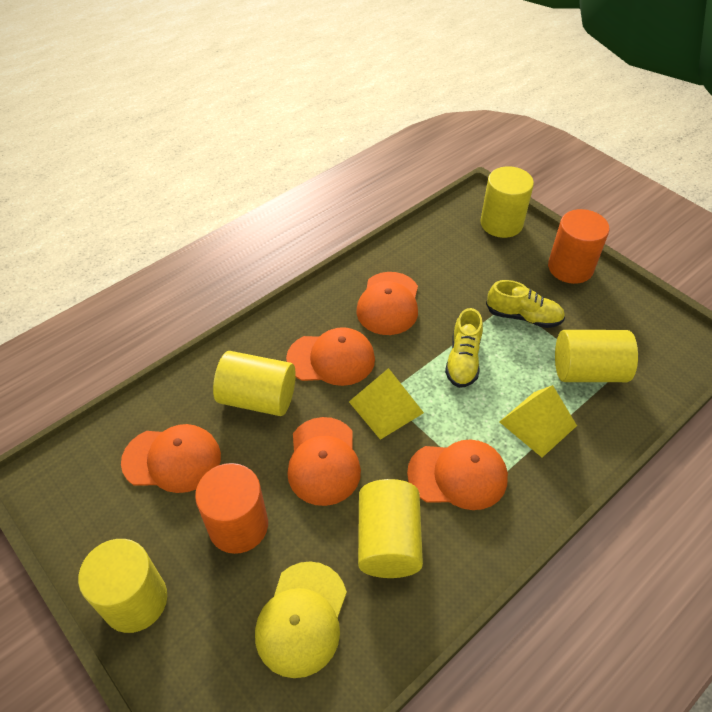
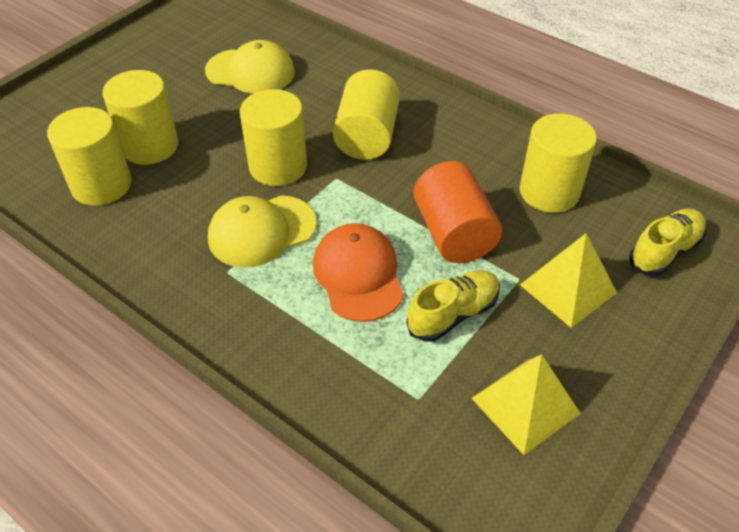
orange cap: 5 -> 1
orange cylinder: 2 -> 1
yellow cap: 1 -> 2

